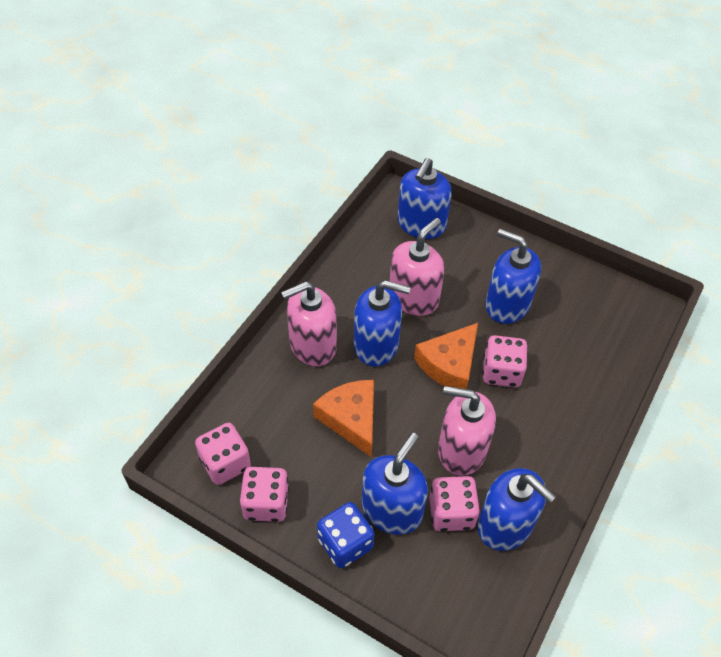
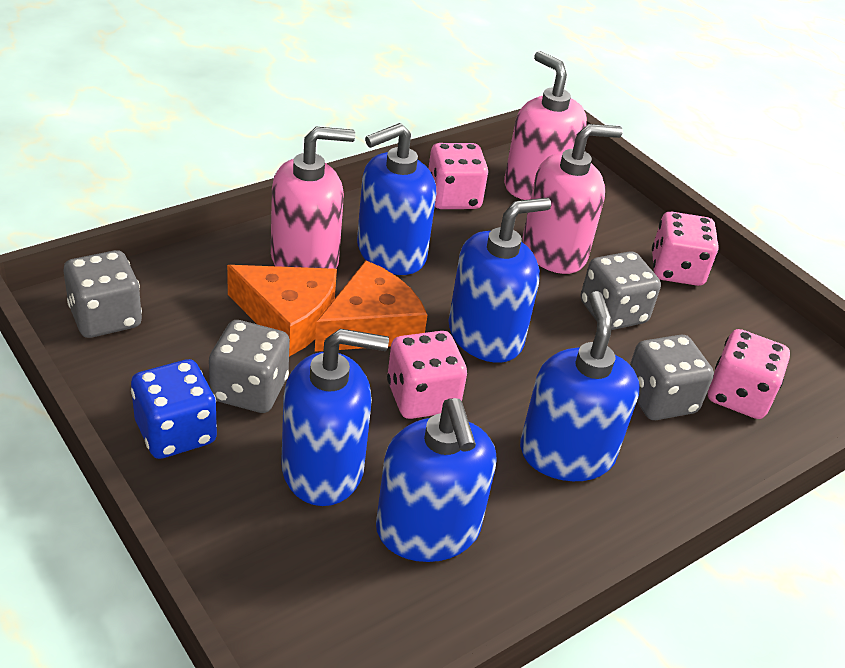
grey dice: 0 -> 4

